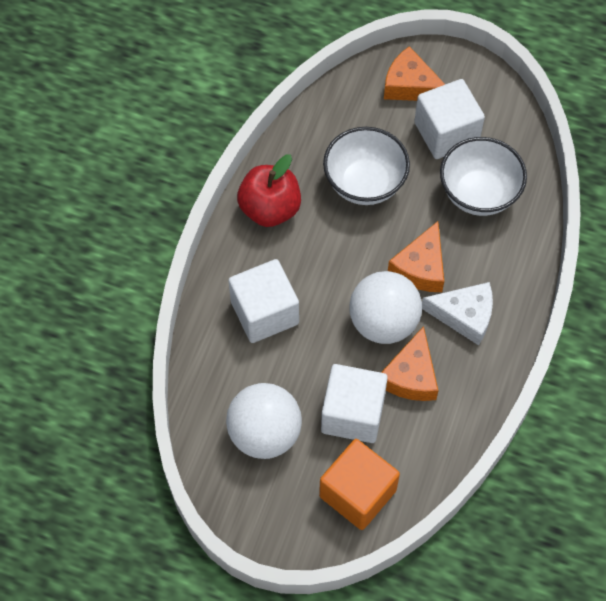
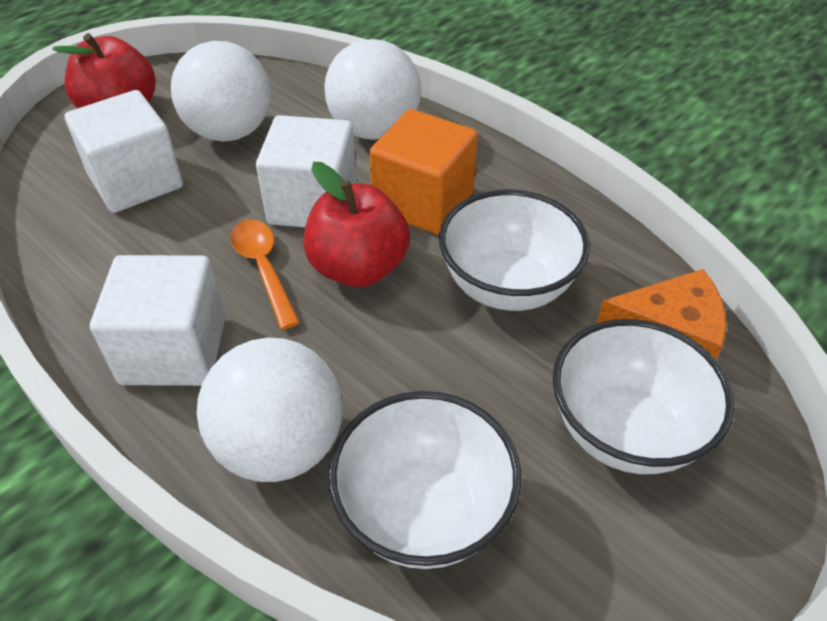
orange cheese: 3 -> 1
orange spoon: 0 -> 1
red apple: 1 -> 2
white ball: 2 -> 3
white bowl: 2 -> 3
white cheese: 1 -> 0

